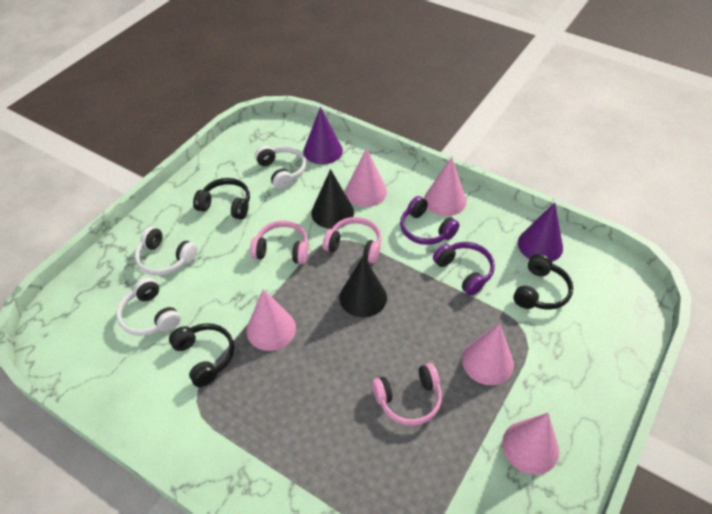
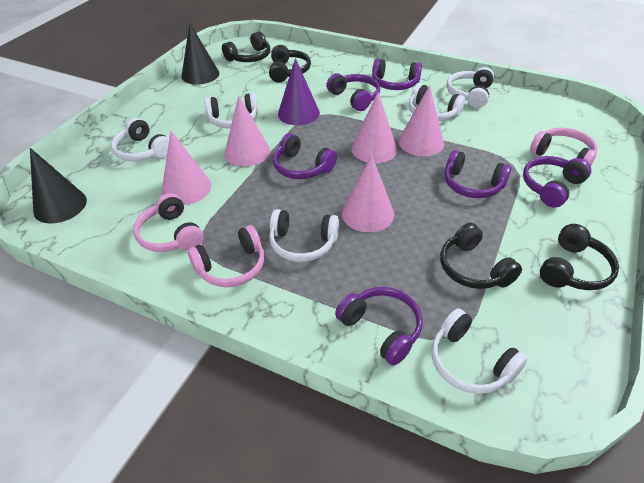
black headphones: 3 -> 4
purple cone: 2 -> 1
purple headphones: 2 -> 6
white headphones: 3 -> 6

